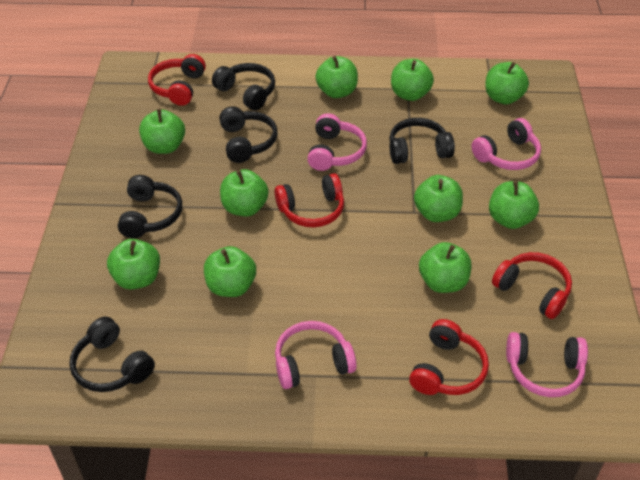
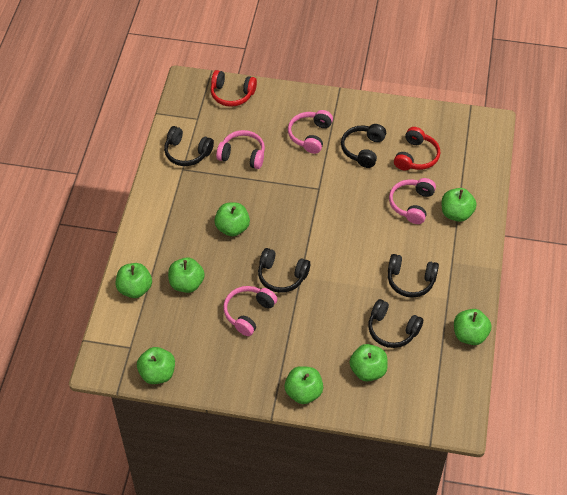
green apple: 10 -> 8
red headphones: 4 -> 2

